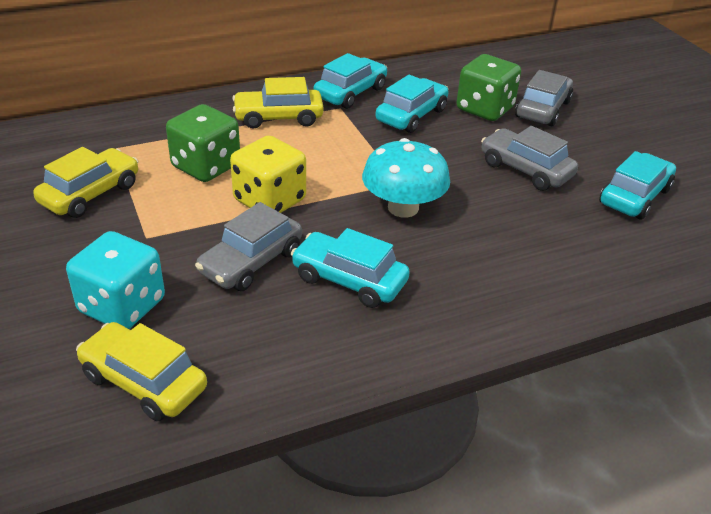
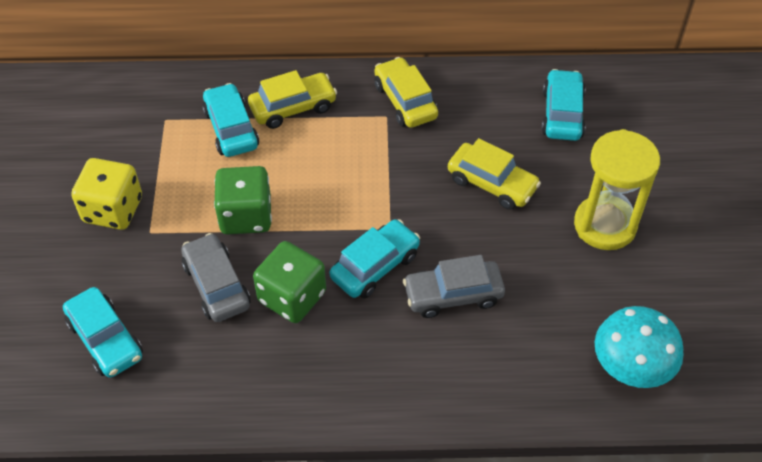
grey car: 3 -> 2
turquoise dice: 1 -> 0
yellow hourglass: 0 -> 1

